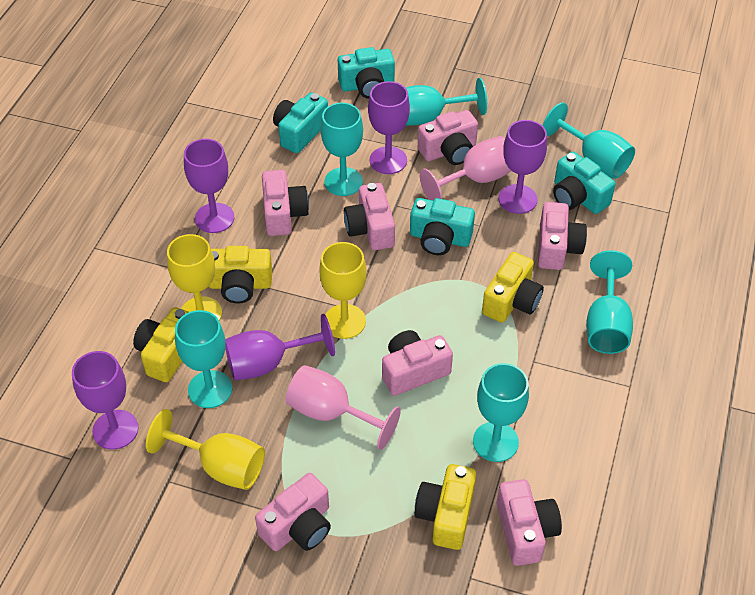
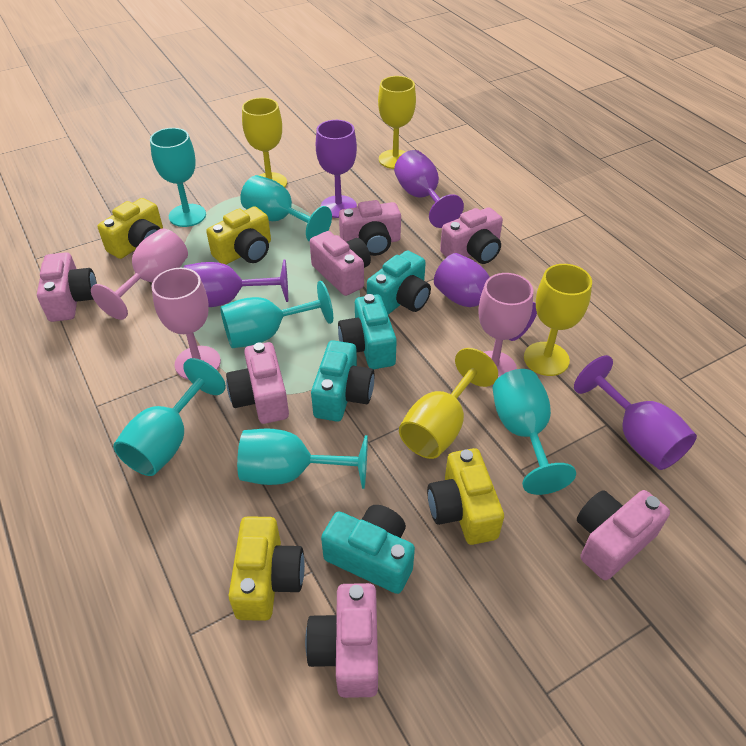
pink goblet: 2 -> 3
yellow goblet: 3 -> 4

